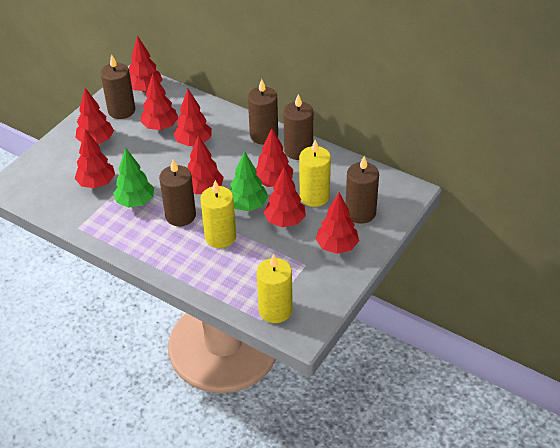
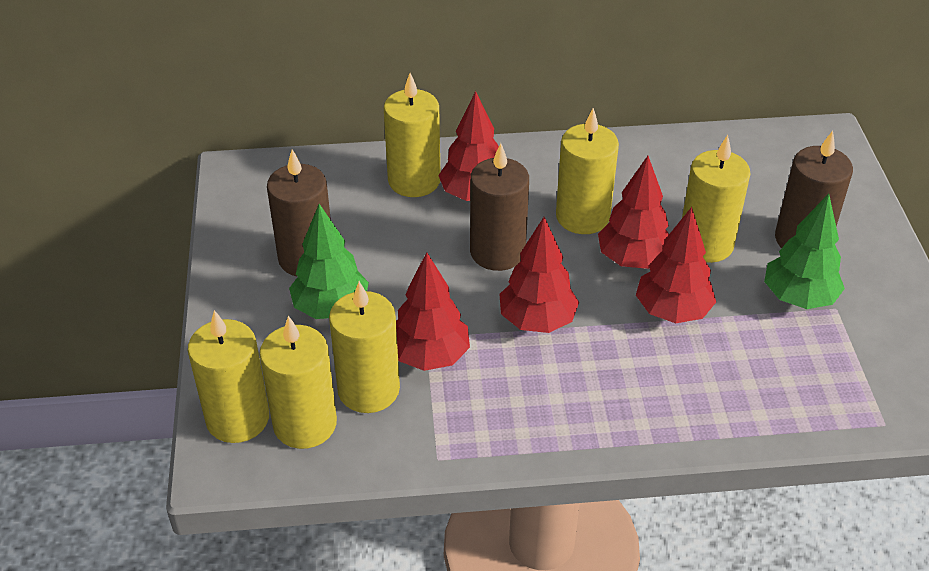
brown candle: 5 -> 3
red tree: 9 -> 5
yellow candle: 3 -> 6

